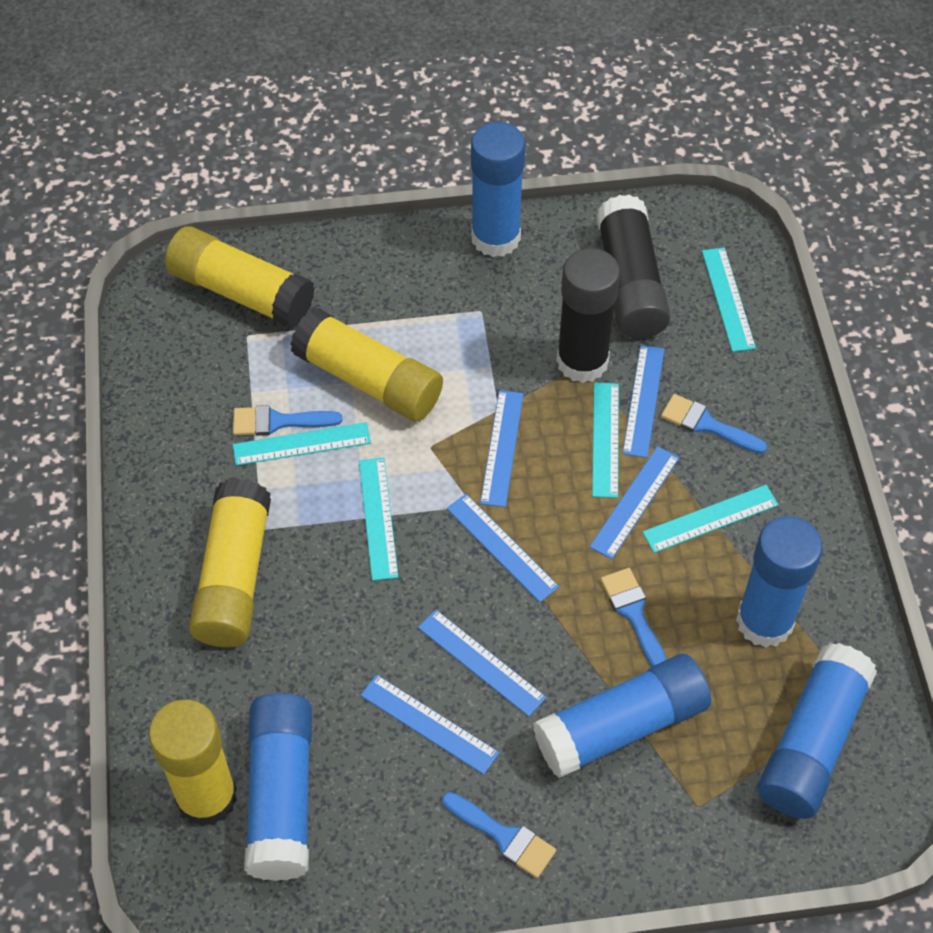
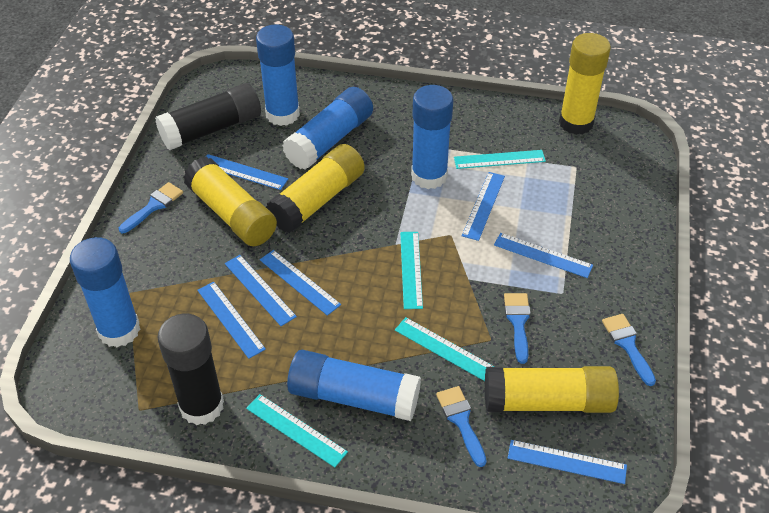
blue ruler: 6 -> 7
turquoise ruler: 5 -> 4

